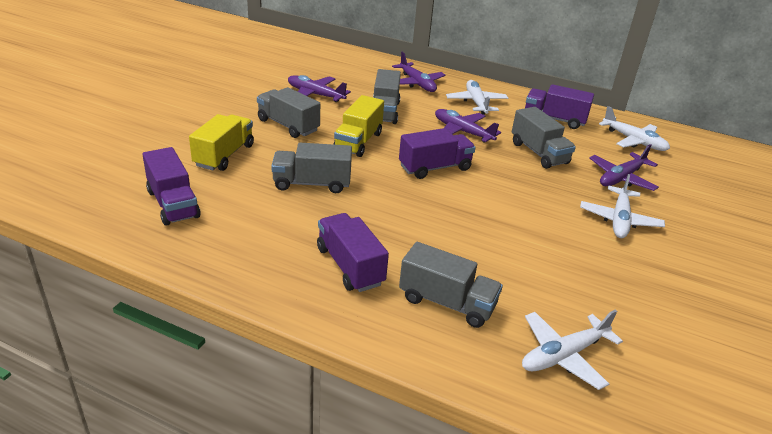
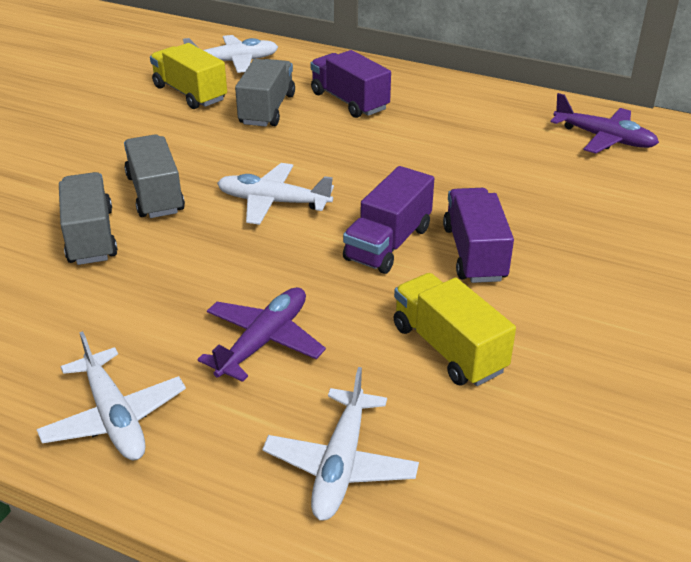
grey truck: 5 -> 3
purple plane: 4 -> 2
purple truck: 4 -> 3

